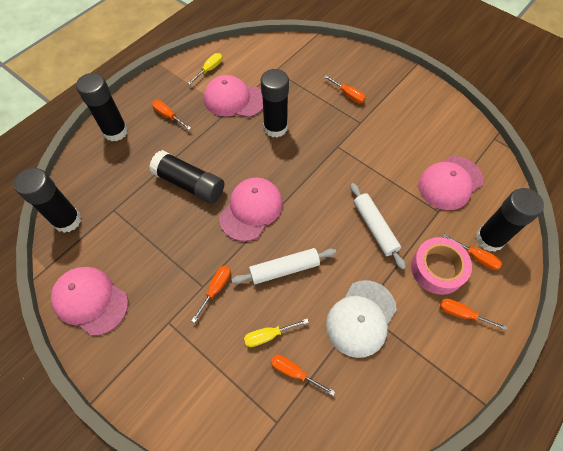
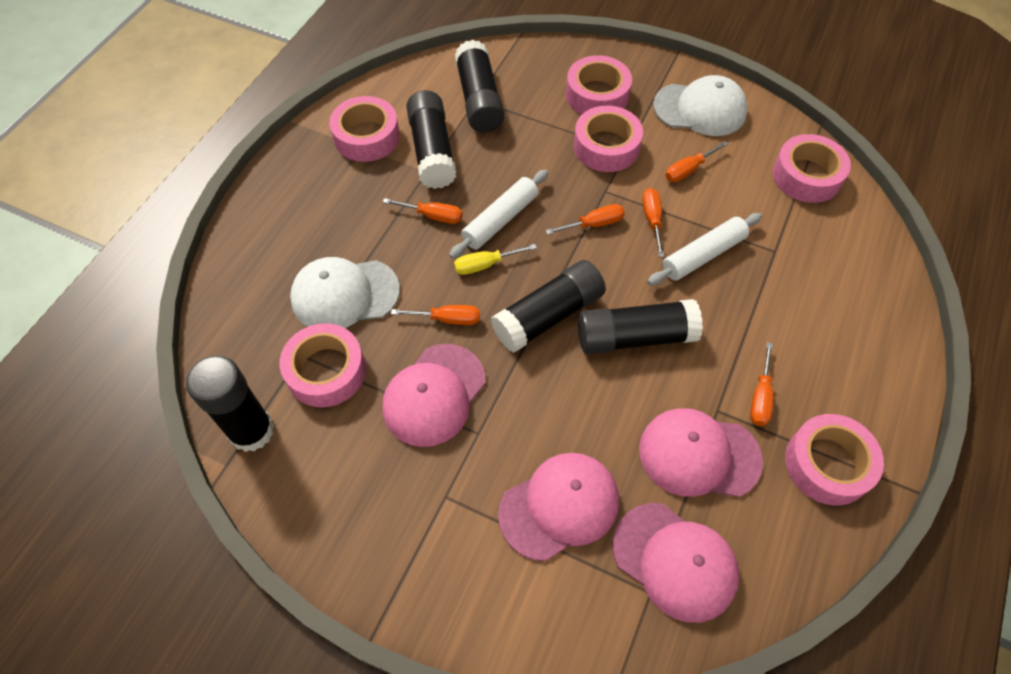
pink tape: 1 -> 6
white cap: 1 -> 2
yellow screwdriver: 2 -> 1

